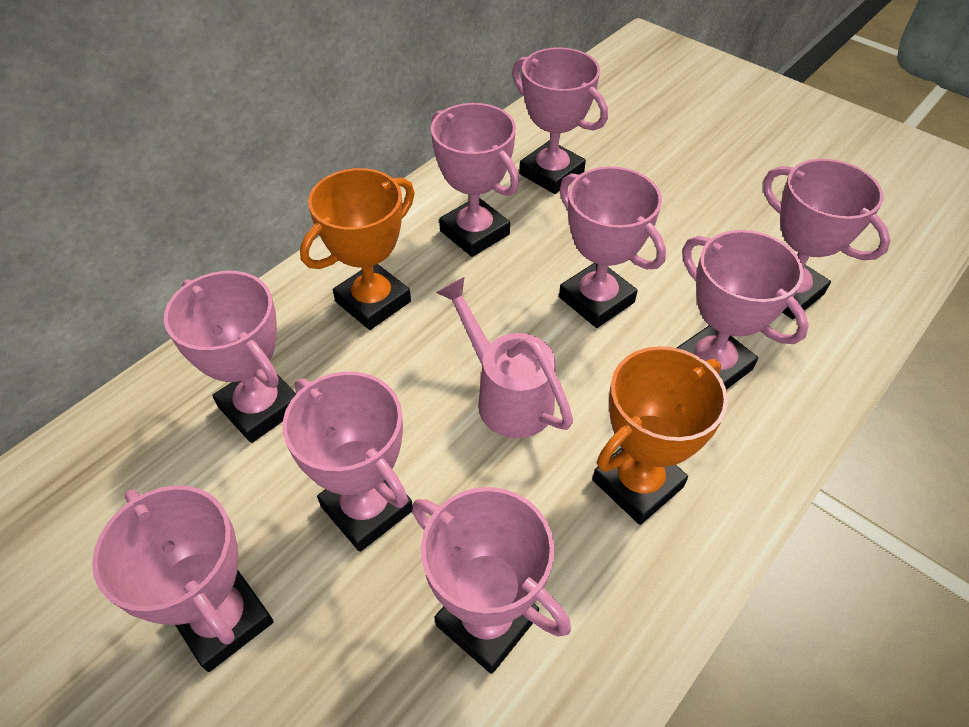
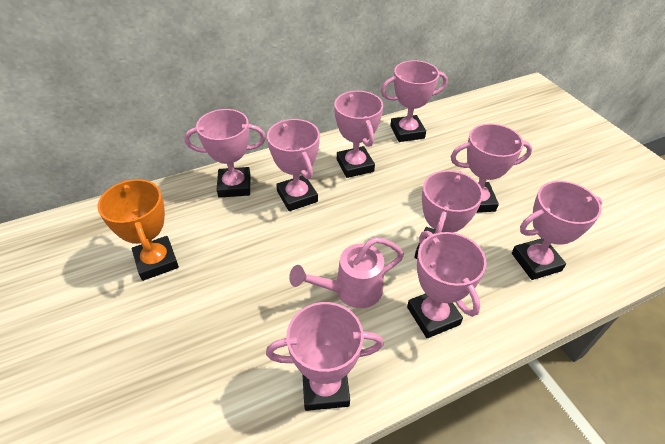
orange trophy: 2 -> 1

